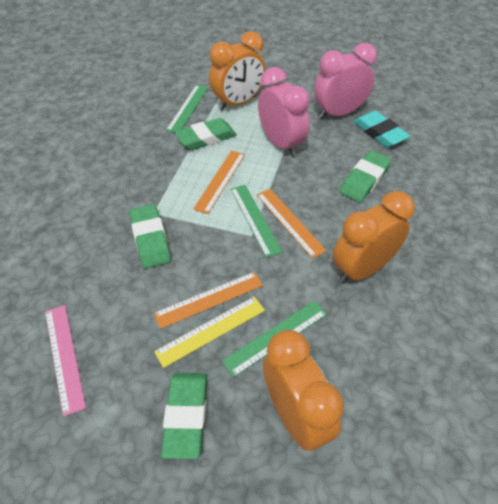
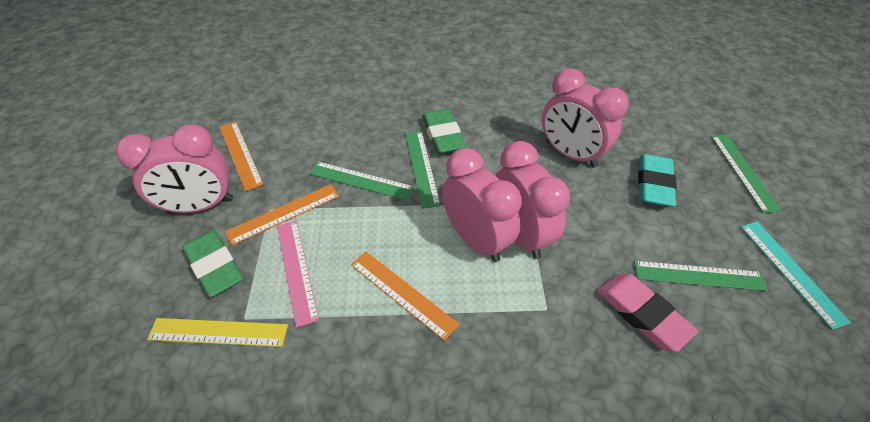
green eraser: 4 -> 2
green ruler: 3 -> 4
orange clock: 3 -> 0
pink clock: 2 -> 4
pink eraser: 0 -> 1
turquoise ruler: 0 -> 1

